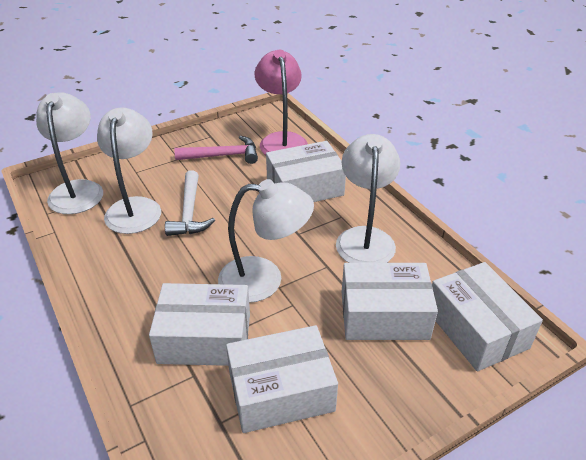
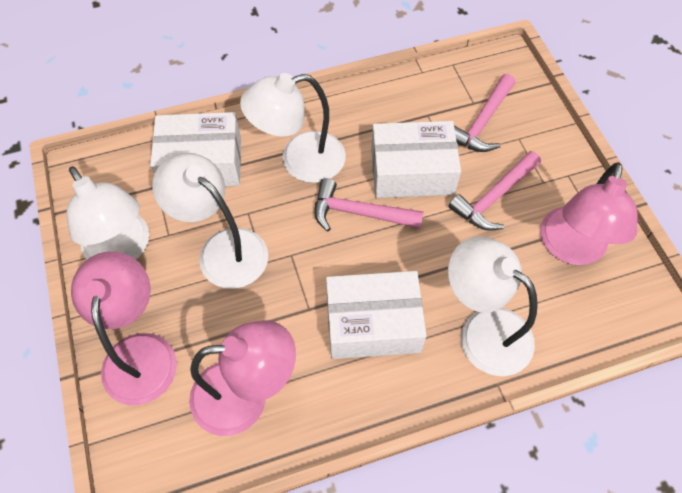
pink hammer: 1 -> 3
pink lamp: 1 -> 3
white box: 5 -> 3
white hammer: 1 -> 0

